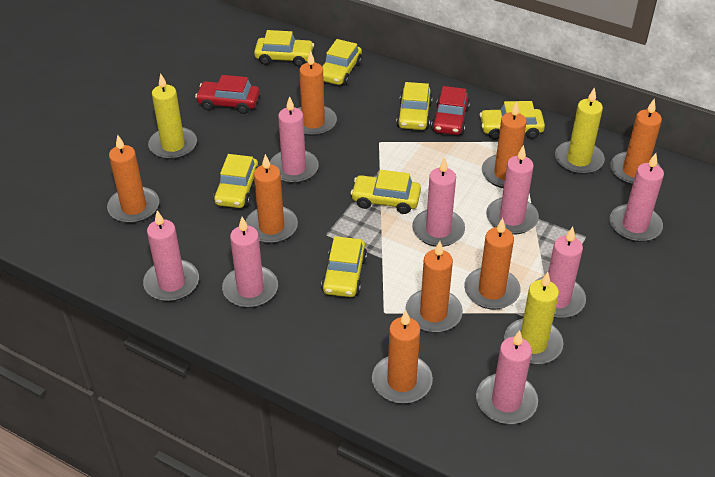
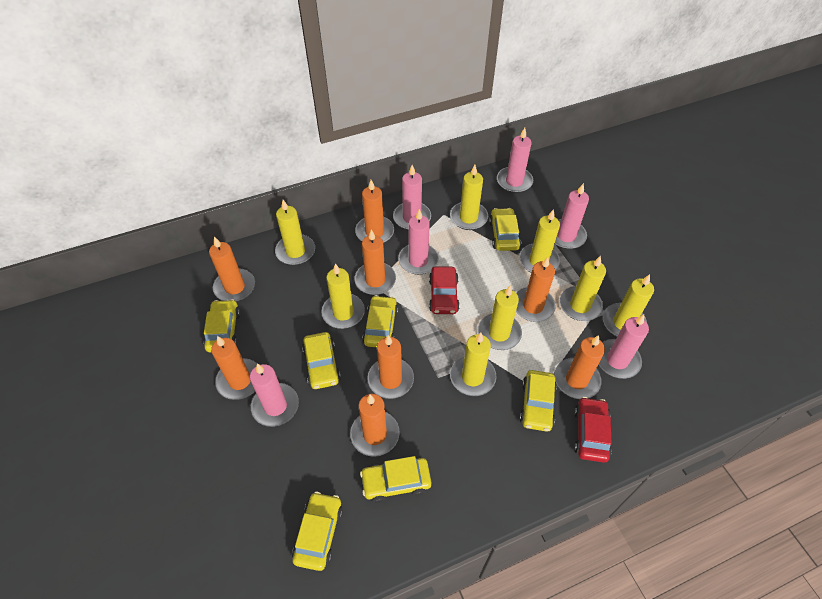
pink candle: 8 -> 6
yellow candle: 3 -> 8

